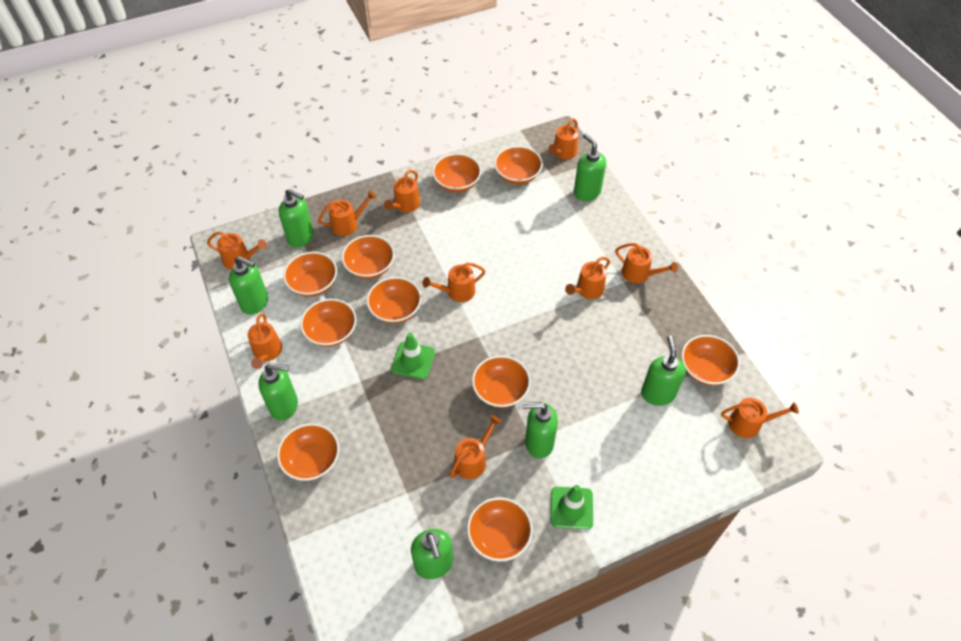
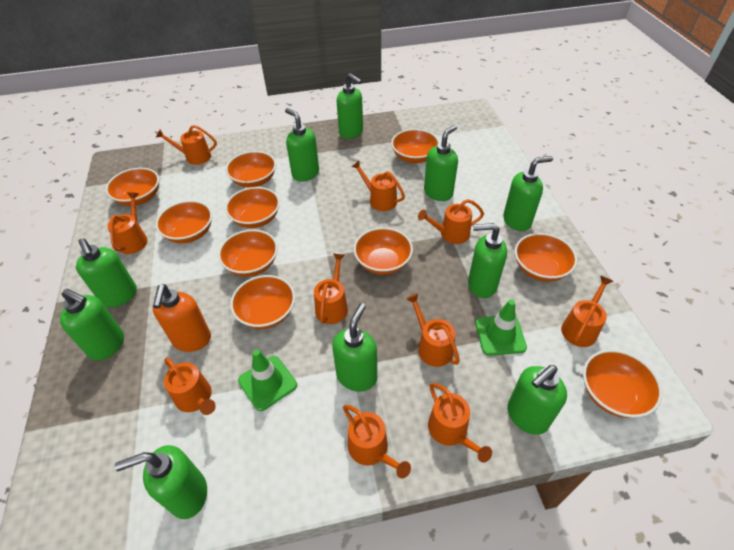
green soap dispenser: 7 -> 10
orange soap dispenser: 0 -> 1

